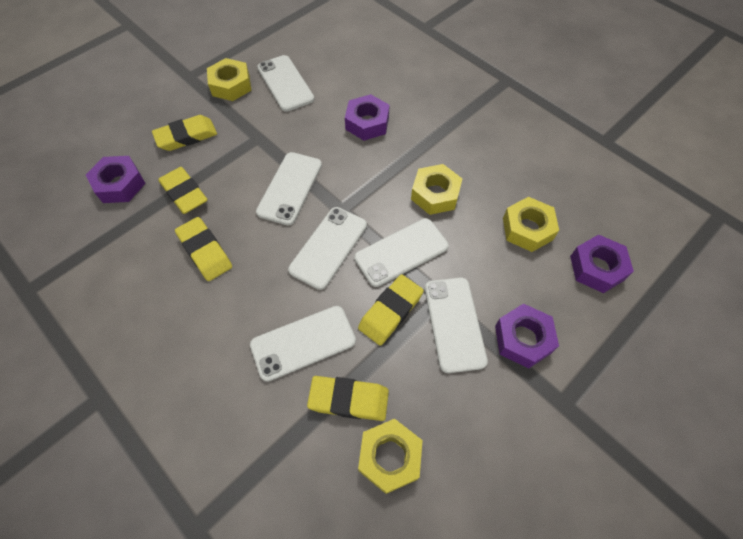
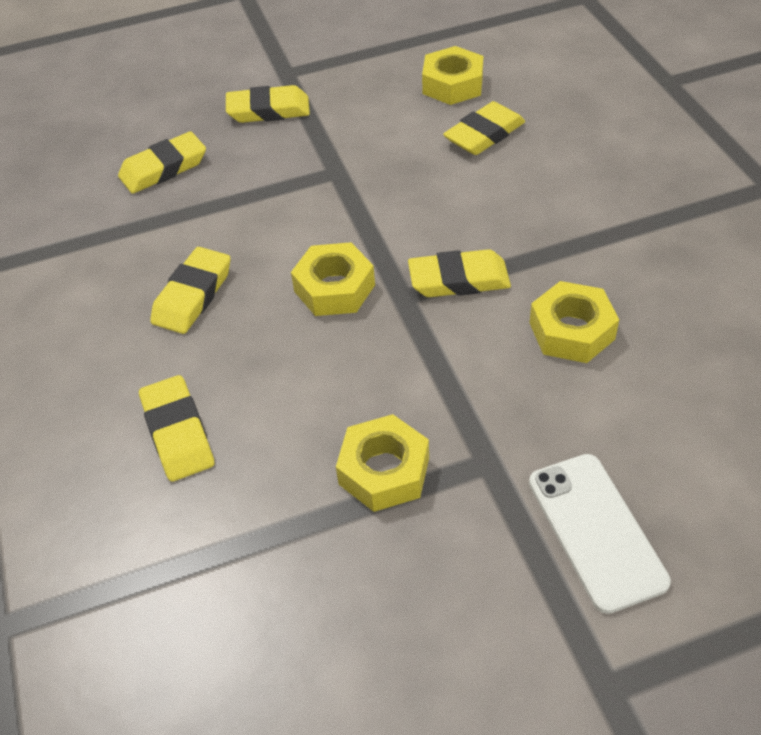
purple nut: 4 -> 0
white phone: 6 -> 1
yellow eraser: 5 -> 6

